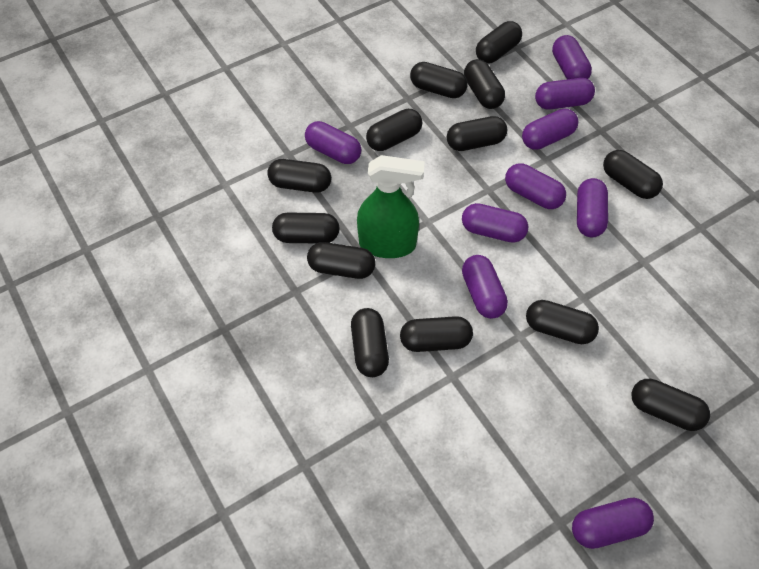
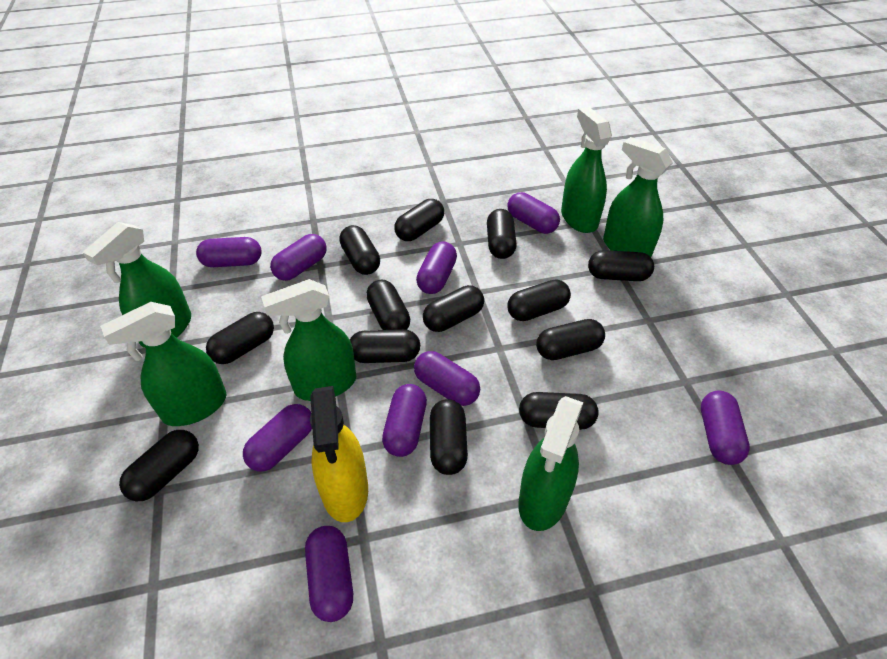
green spray bottle: 1 -> 6
yellow spray bottle: 0 -> 1

